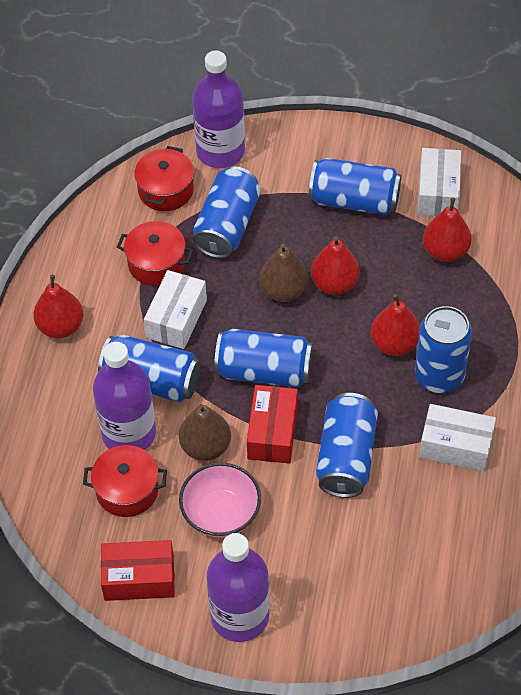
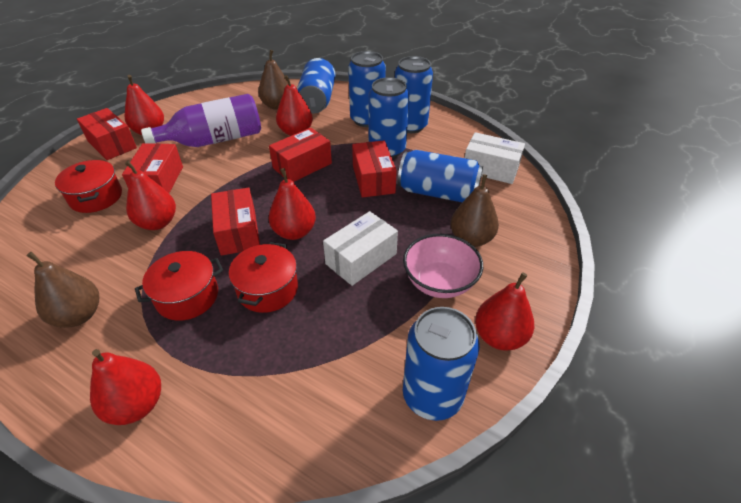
brown pear: 2 -> 3
purple bottle: 3 -> 1
red box: 2 -> 5
red pear: 4 -> 6
white box: 3 -> 2

